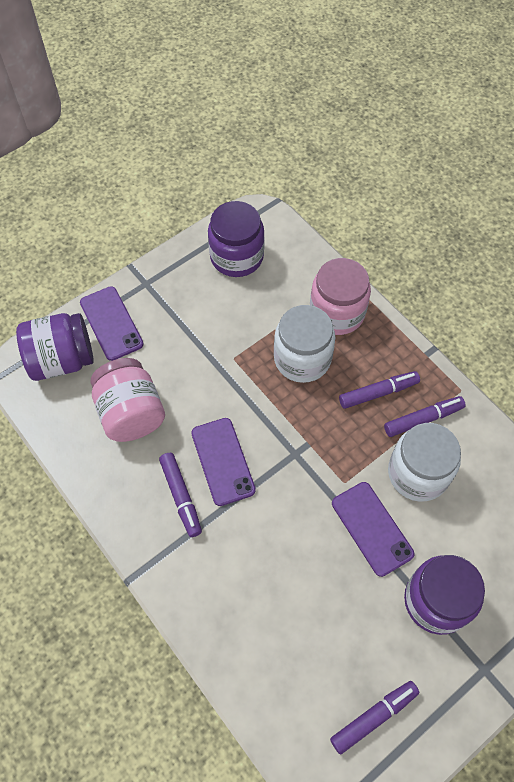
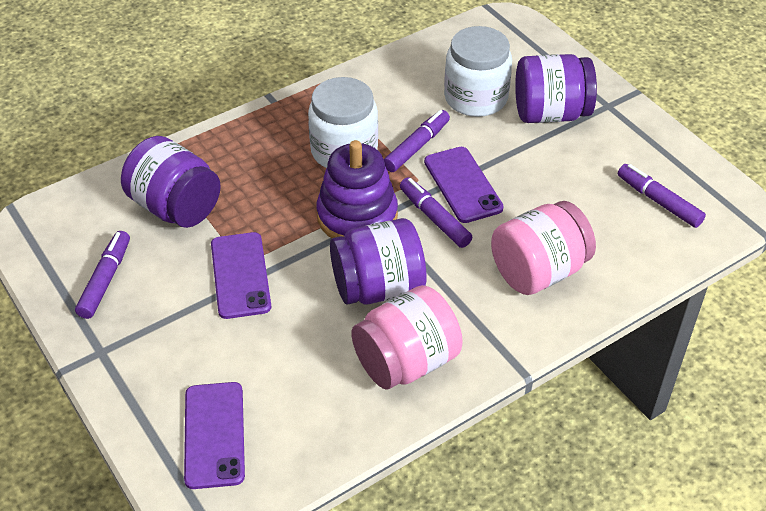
purple stacking toy: 0 -> 1

